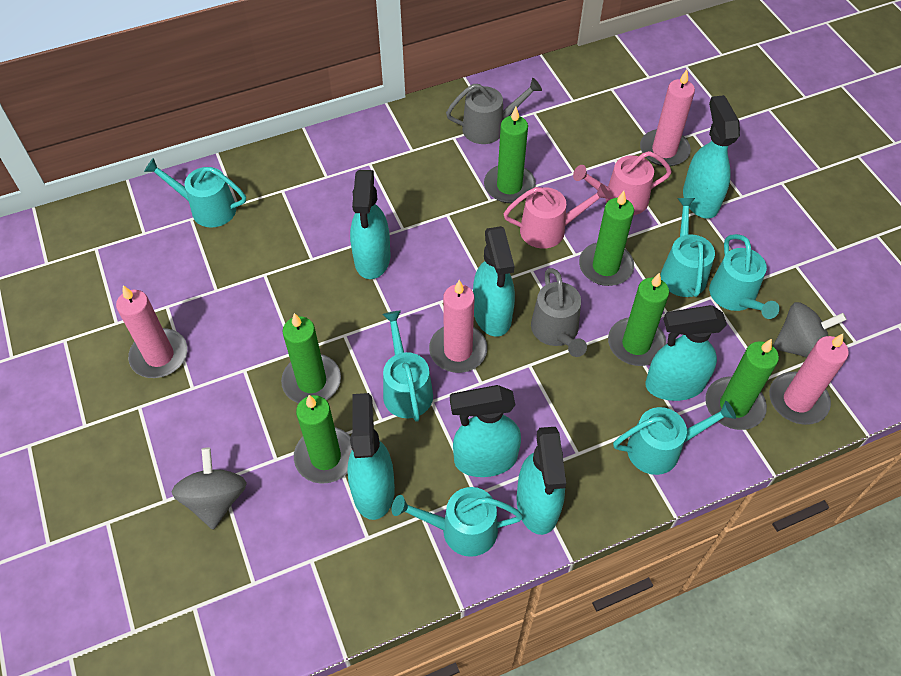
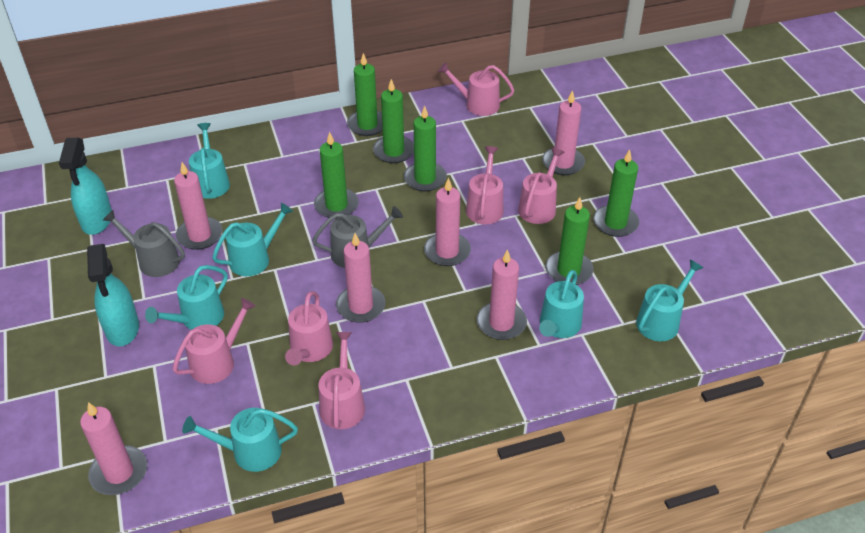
grey spinning top: 2 -> 0
pink candle: 4 -> 6
pink watering can: 2 -> 6
turquoise spray bottle: 7 -> 2

